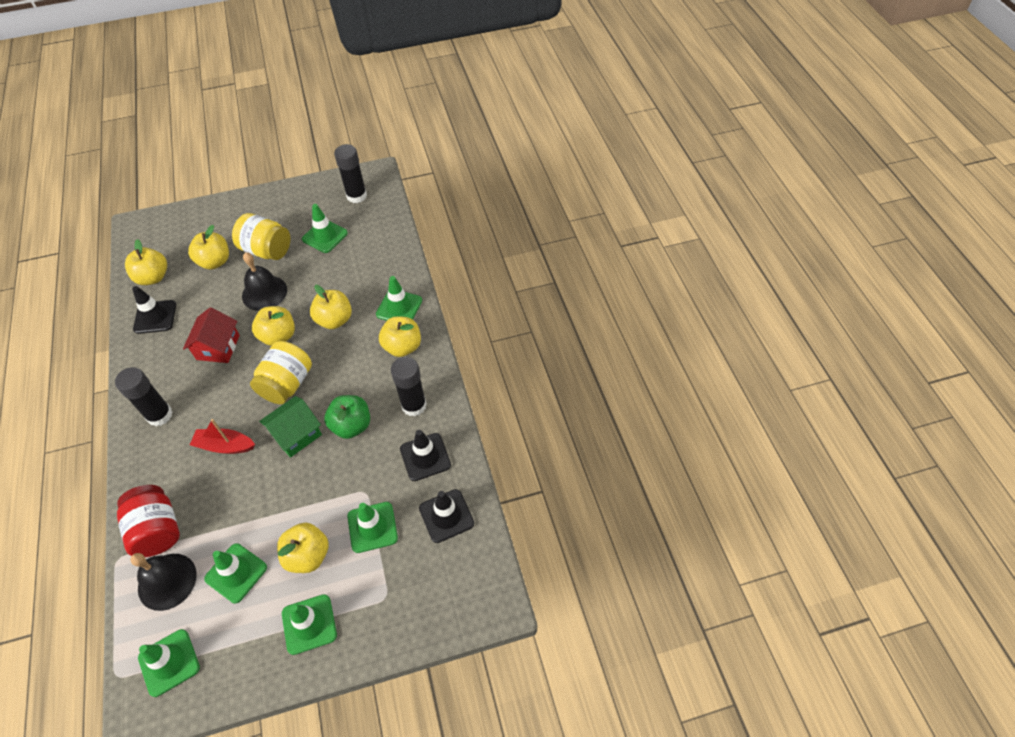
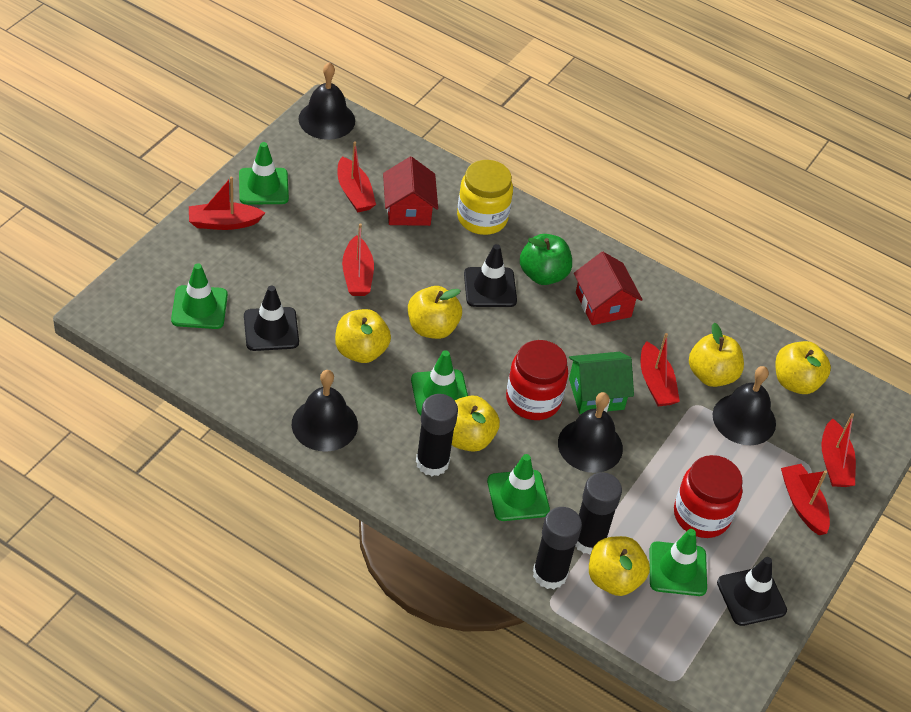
black bell: 2 -> 4
green traffic cone: 6 -> 5
red boat: 1 -> 6
red house: 1 -> 2
red jar: 1 -> 2
yellow jar: 2 -> 1

